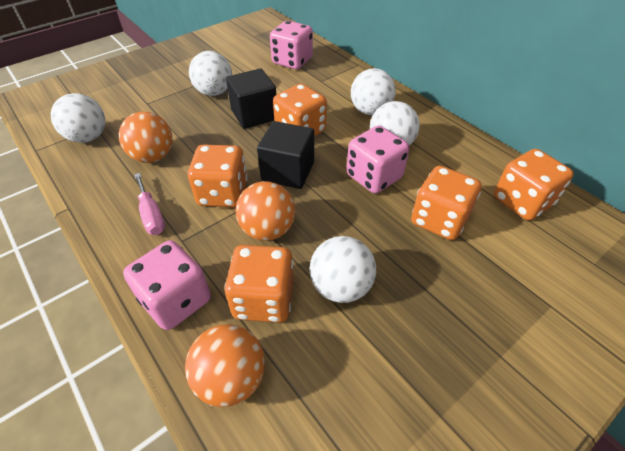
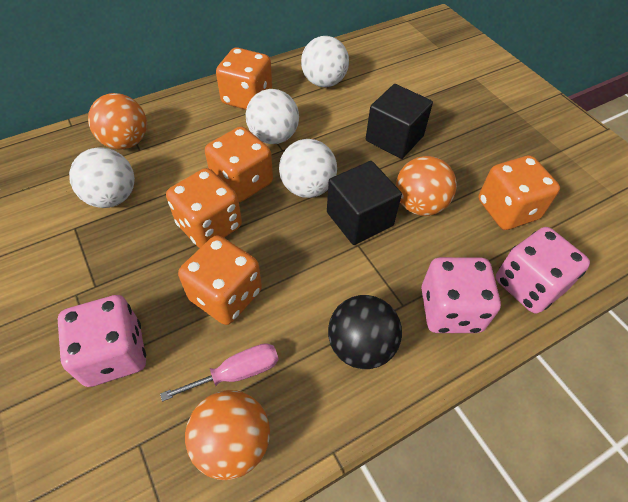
black ball: 0 -> 1
white ball: 5 -> 4

